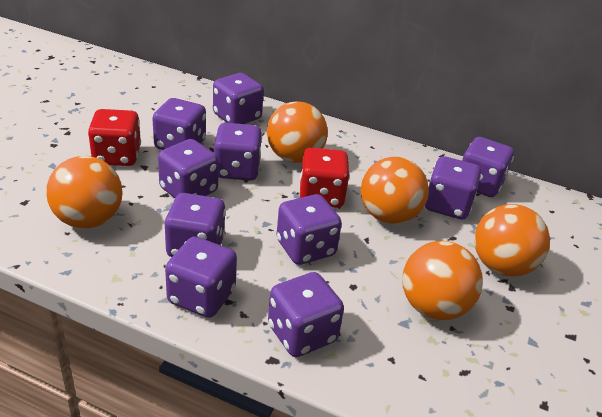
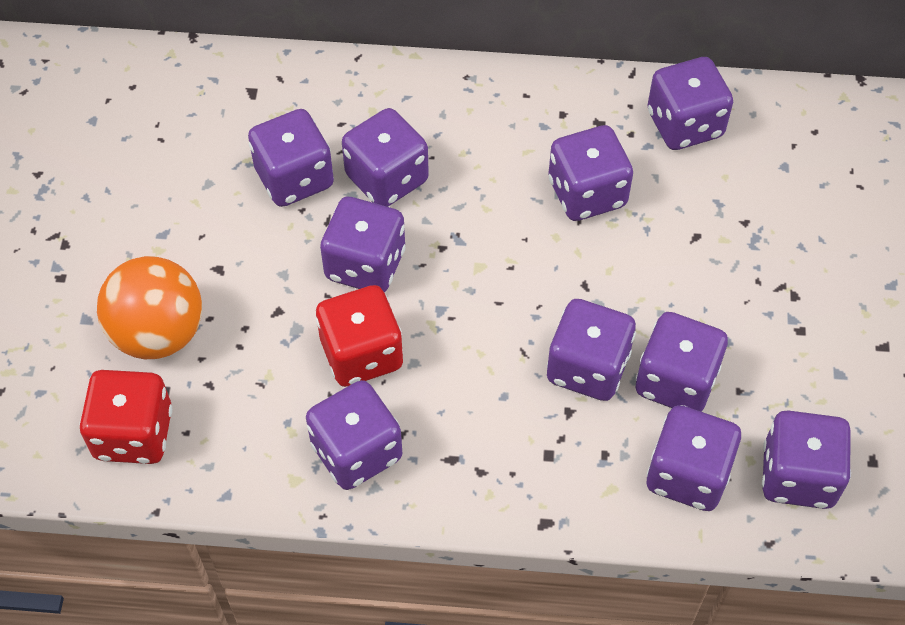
orange ball: 5 -> 1

